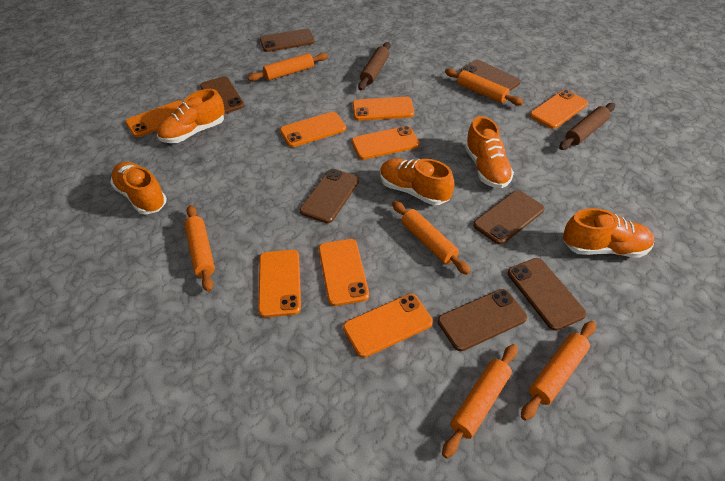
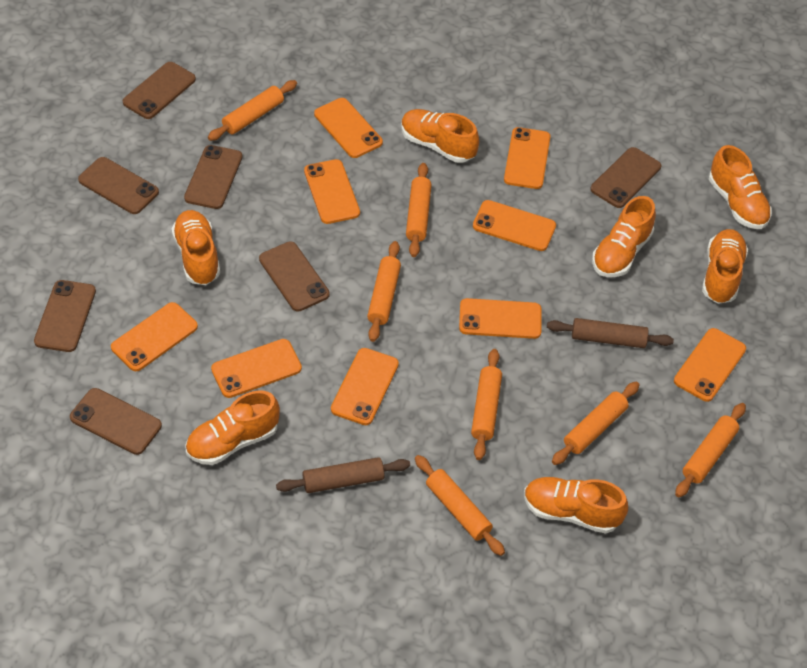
orange phone: 8 -> 9
orange rolling pin: 6 -> 7
orange shoe: 5 -> 7

